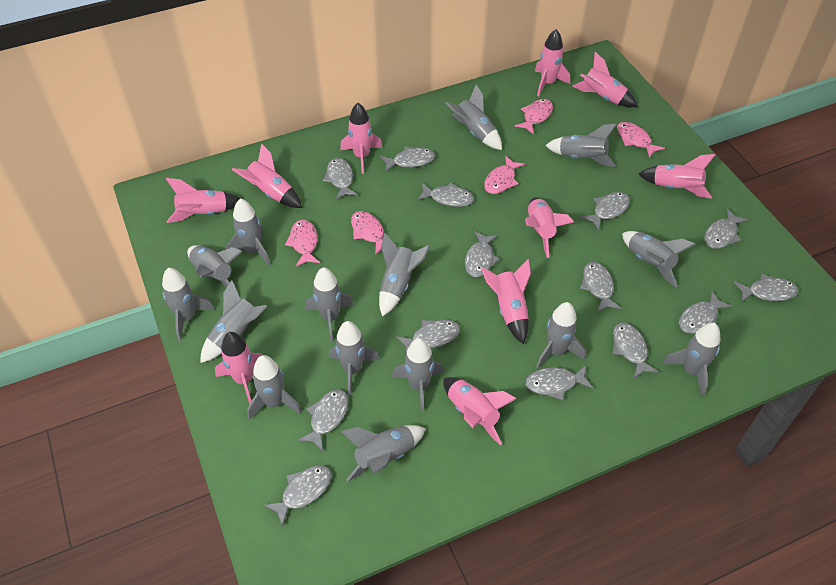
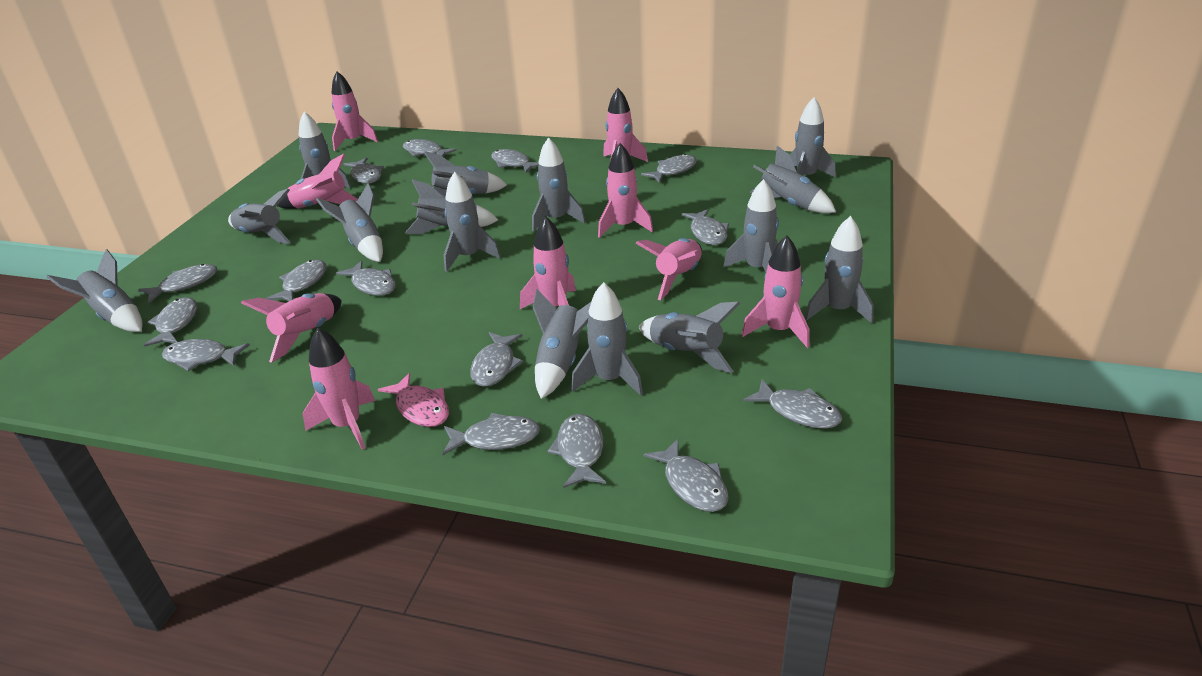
grey fish: 14 -> 15
pink fish: 5 -> 1
pink rocket: 10 -> 9

